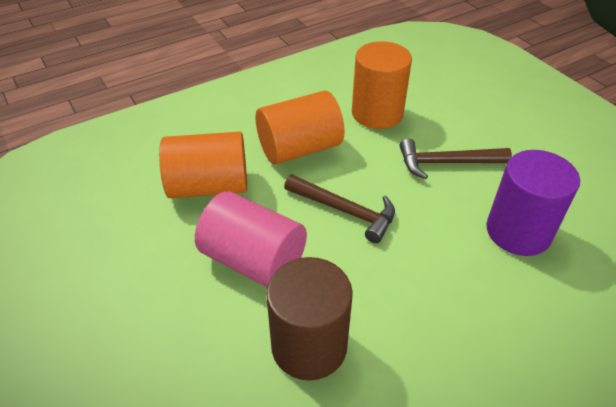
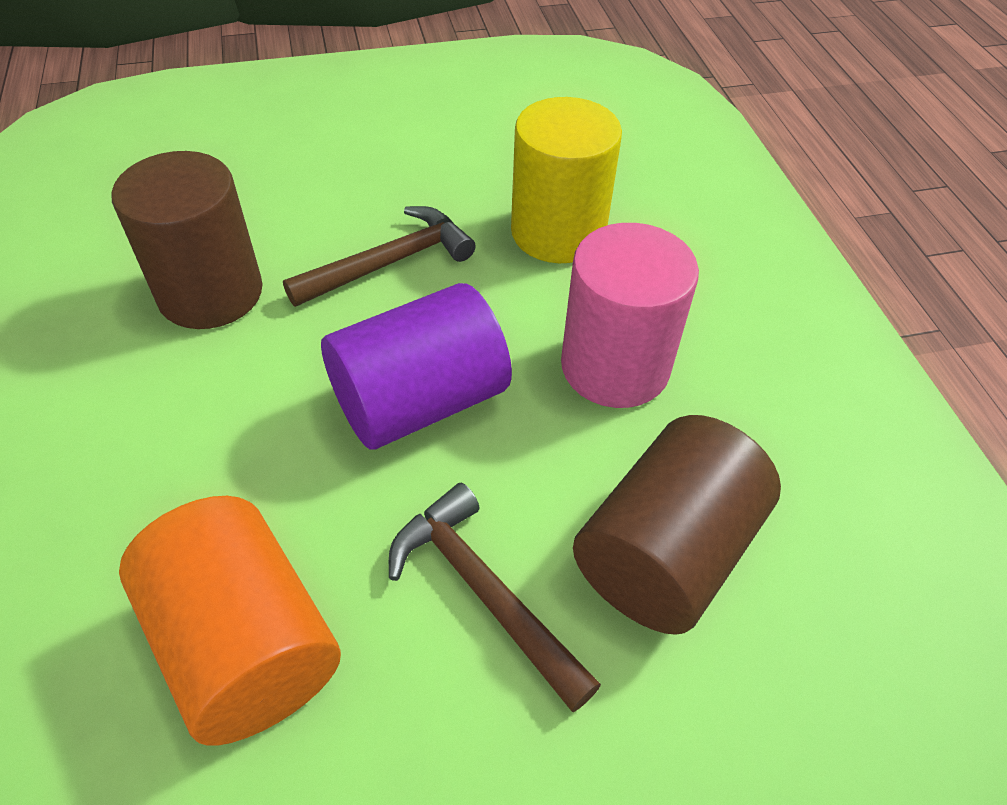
brown cylinder: 1 -> 2
orange cylinder: 3 -> 1
yellow cylinder: 0 -> 1

